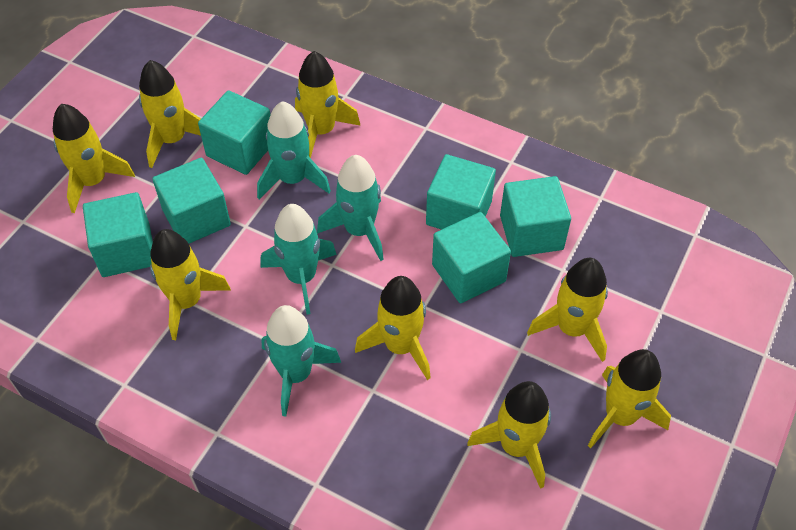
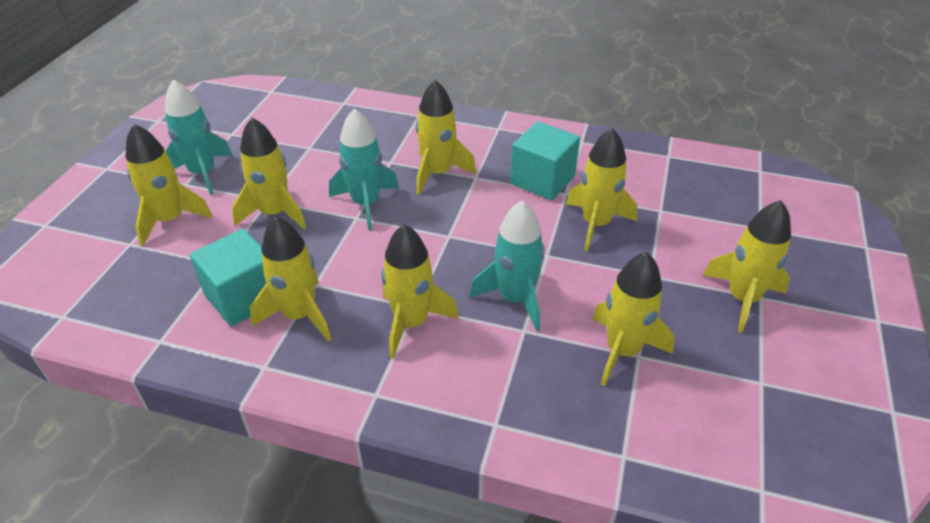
turquoise cube: 6 -> 2
turquoise rocket: 4 -> 3

